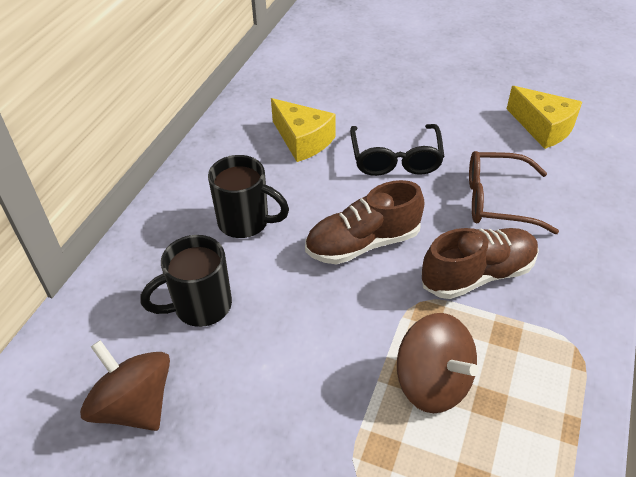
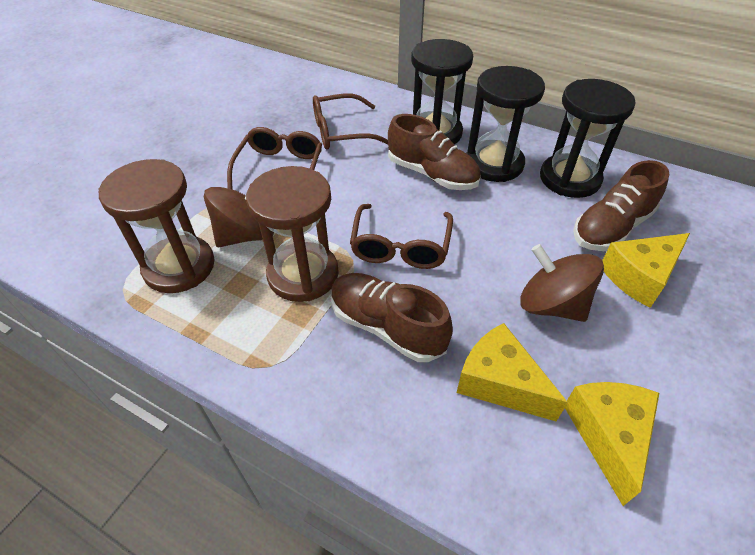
black glasses: 1 -> 0
black hourglass: 0 -> 3
black mug: 2 -> 0
brown glasses: 1 -> 3
brown hourglass: 0 -> 2
brown shoe: 2 -> 3
yellow cheese: 2 -> 3

